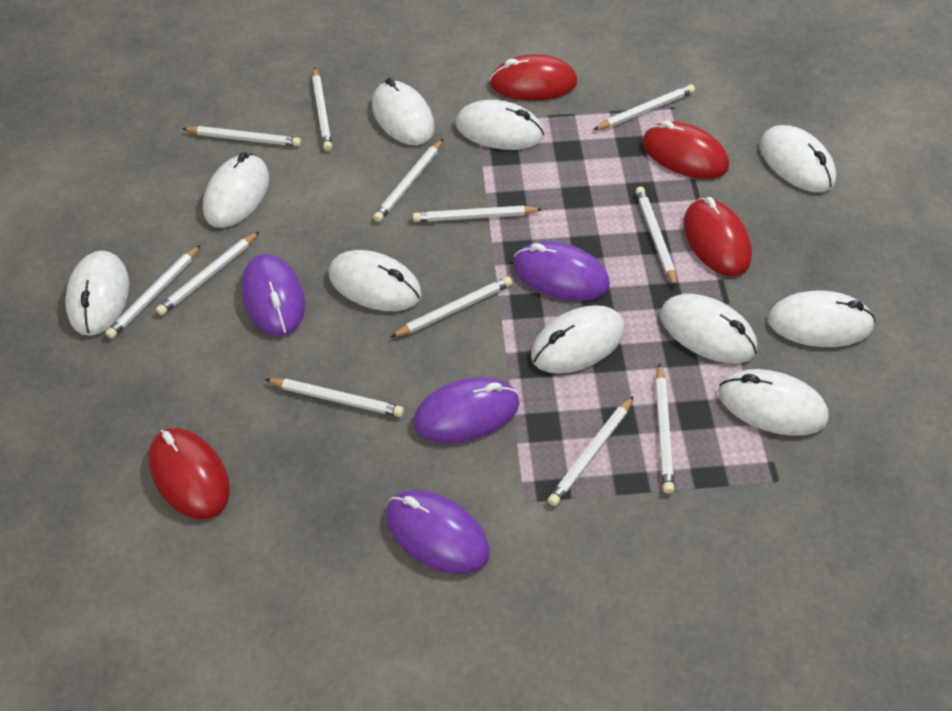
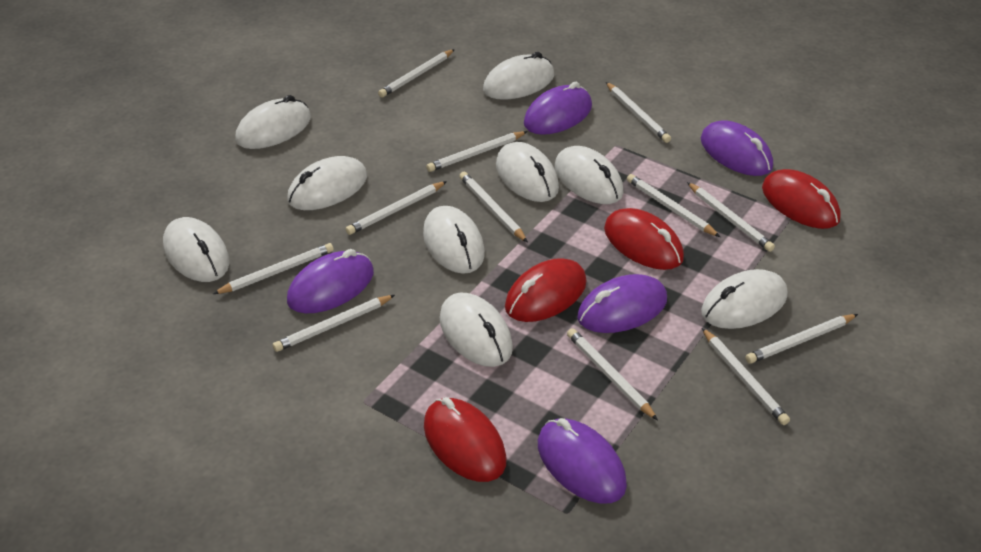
purple mouse: 4 -> 5
white mouse: 10 -> 9

